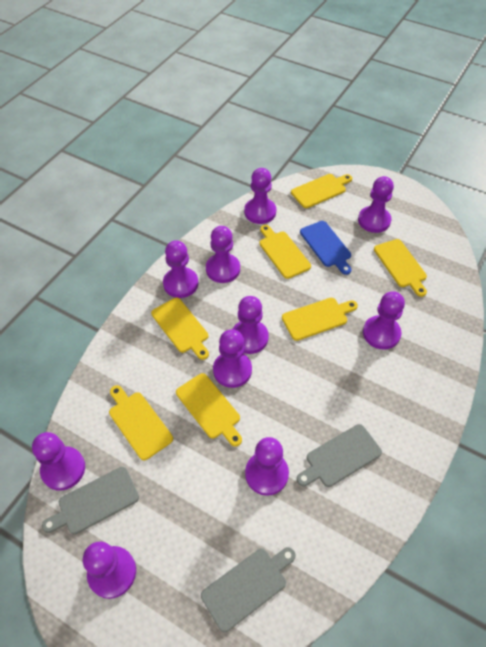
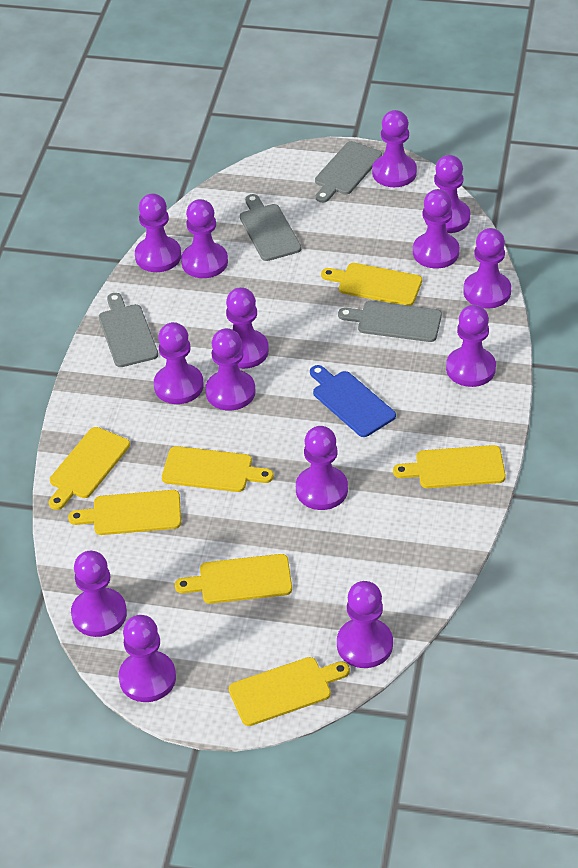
grey cutting board: 3 -> 4
purple pawn: 10 -> 14

